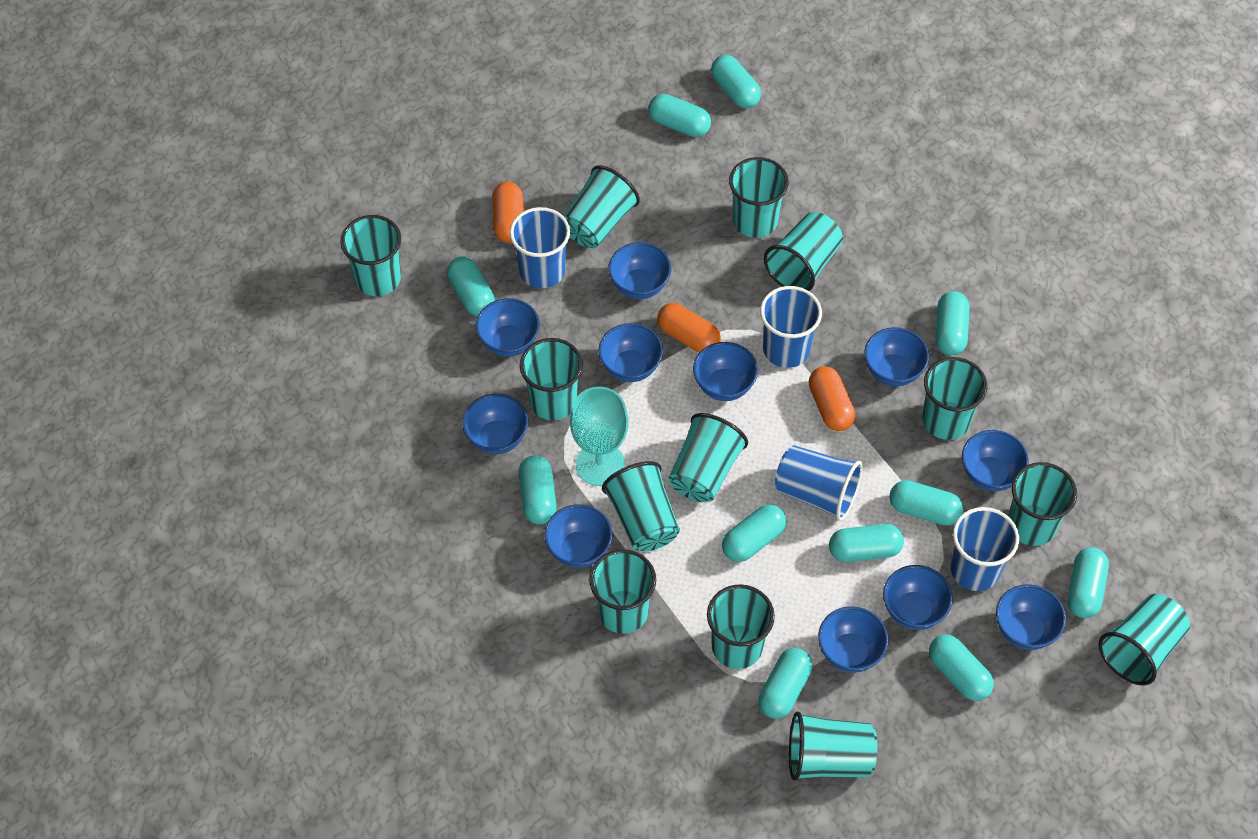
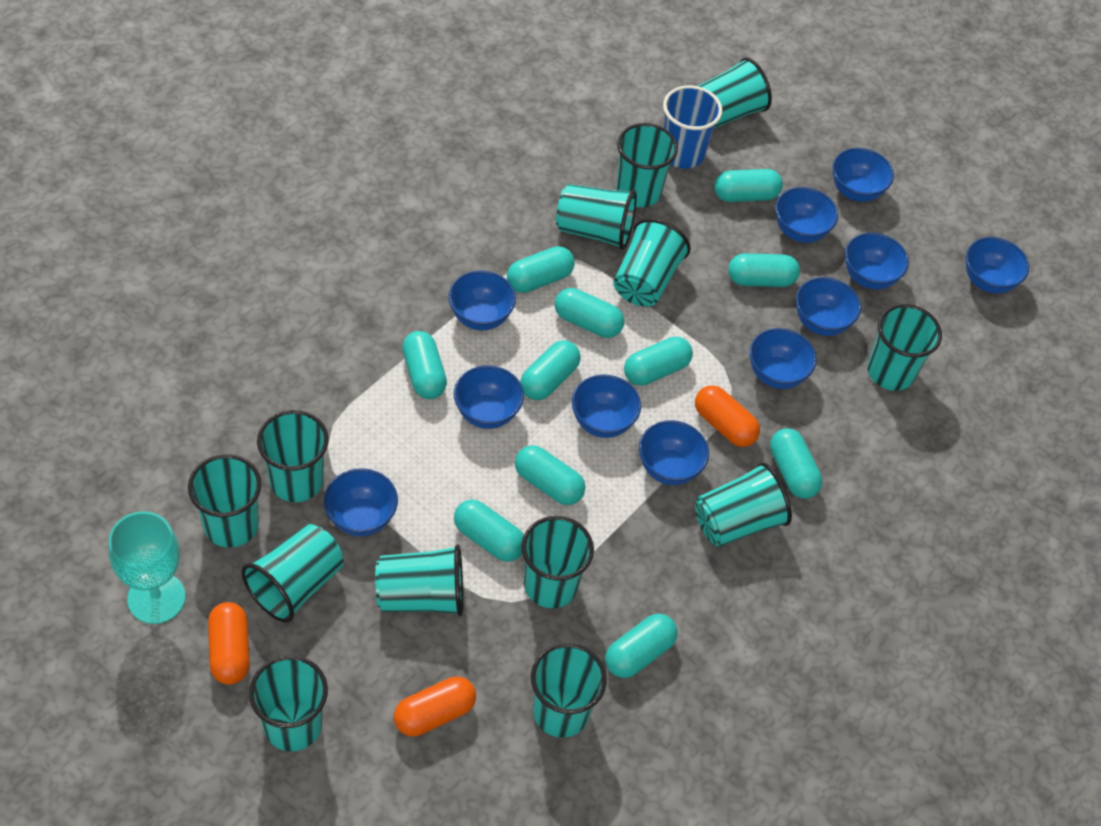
blue cup: 4 -> 1

